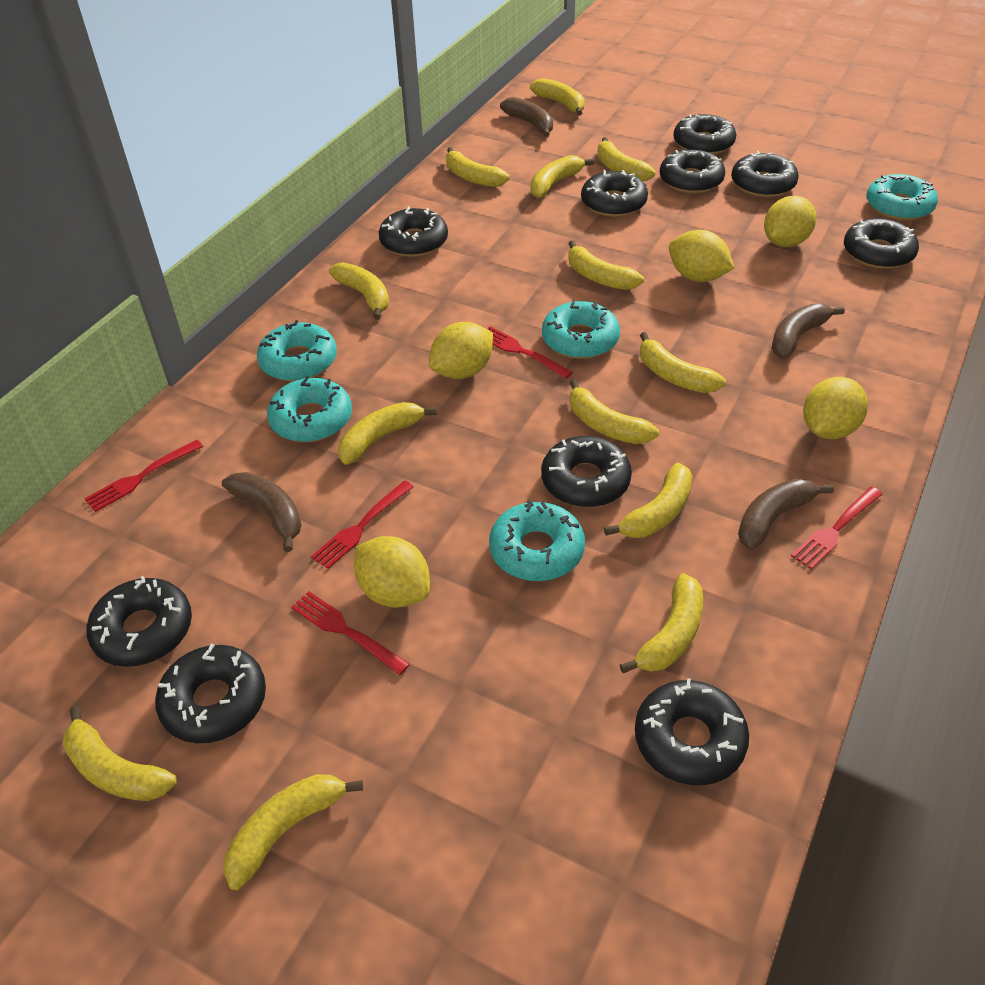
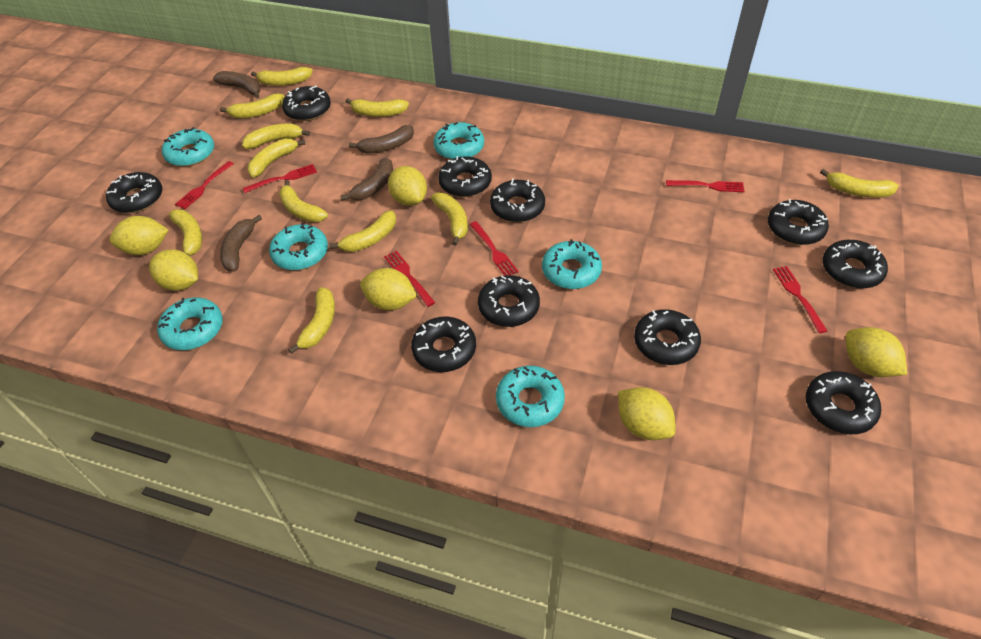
red fork: 5 -> 6
turquoise donut: 5 -> 6
yellow banana: 13 -> 11
yellow lemon: 5 -> 6

